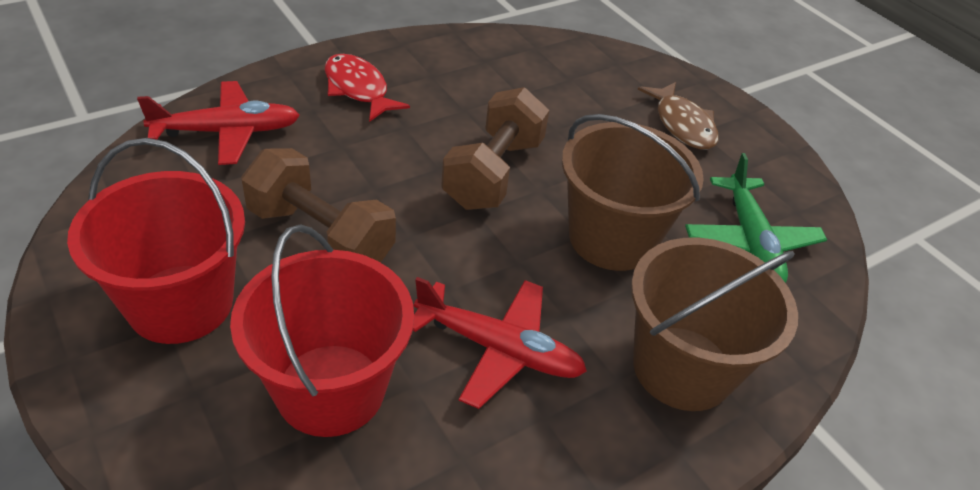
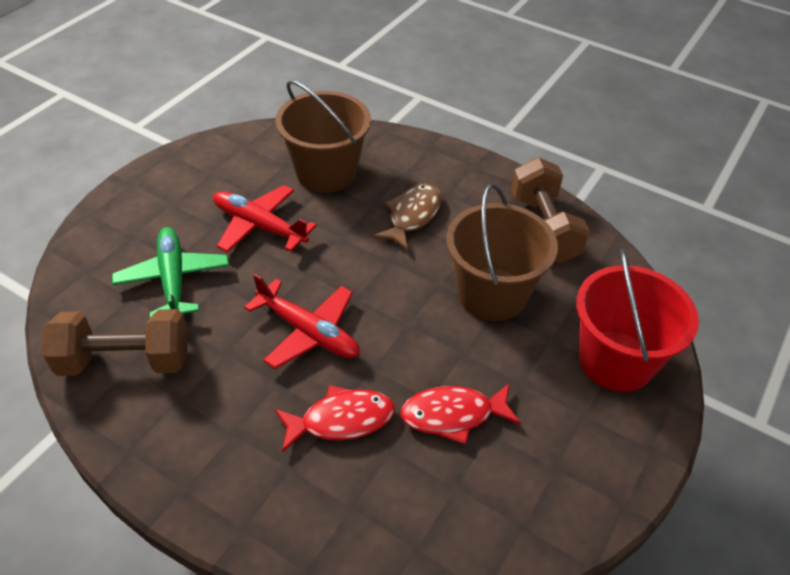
red bucket: 2 -> 1
red fish: 1 -> 2

